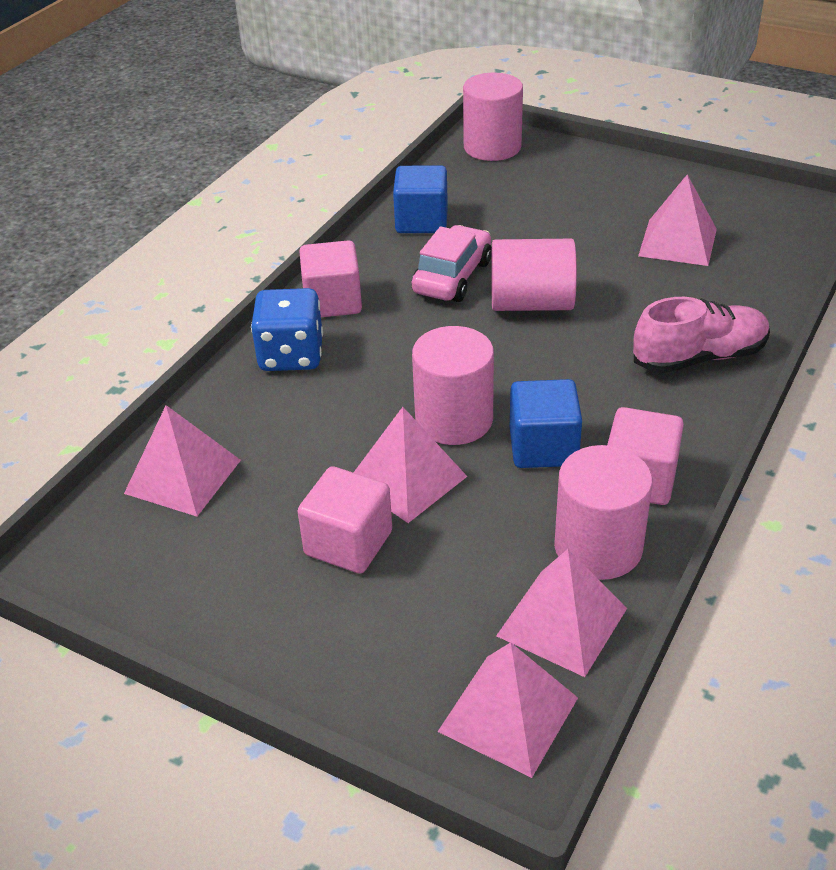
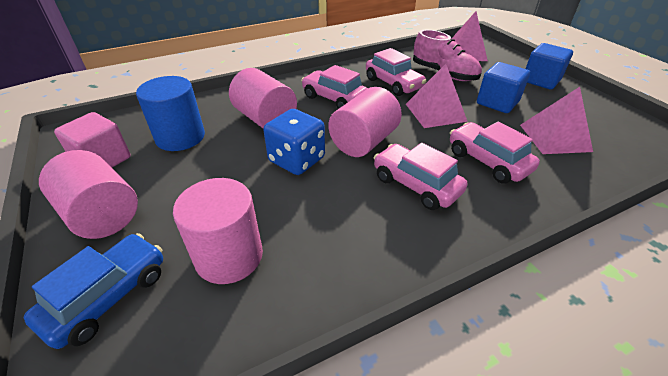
blue car: 0 -> 1
blue cylinder: 0 -> 1
pink car: 1 -> 4
pink cube: 3 -> 1
pink pyramid: 5 -> 3

